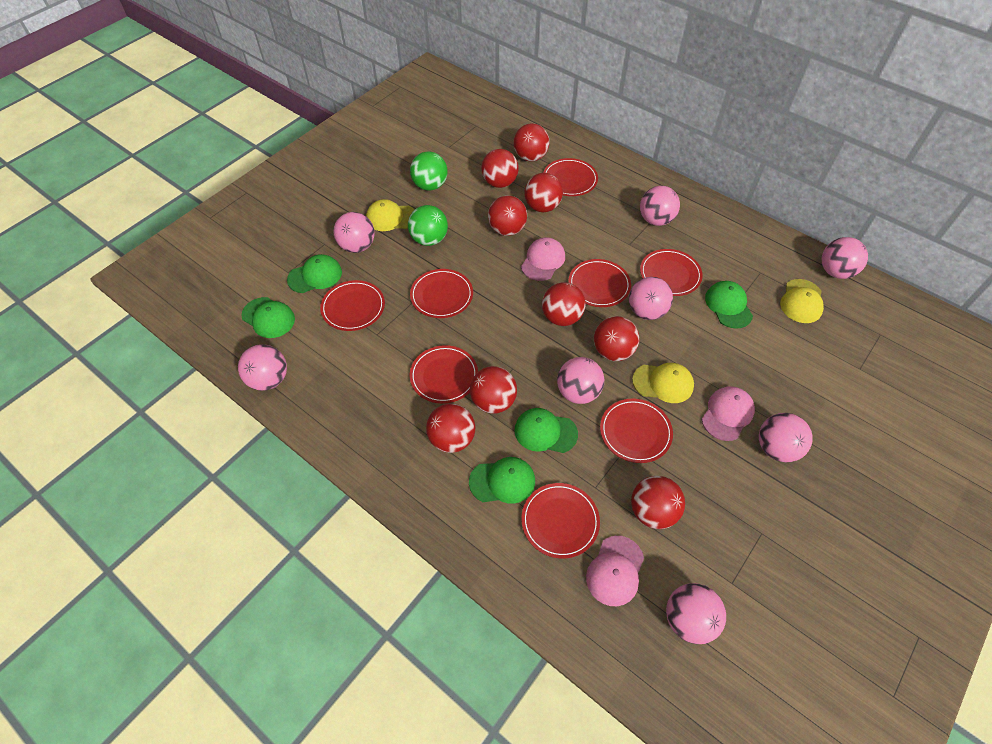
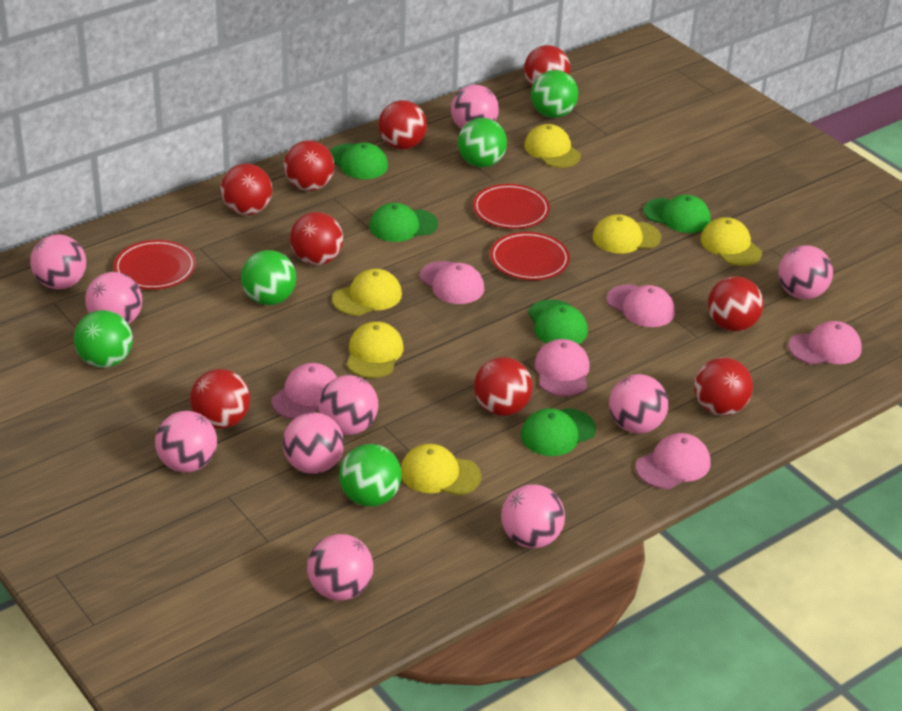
green ball: 2 -> 5
pink ball: 8 -> 10
pink cap: 3 -> 6
red plate: 8 -> 3
yellow cap: 3 -> 6

